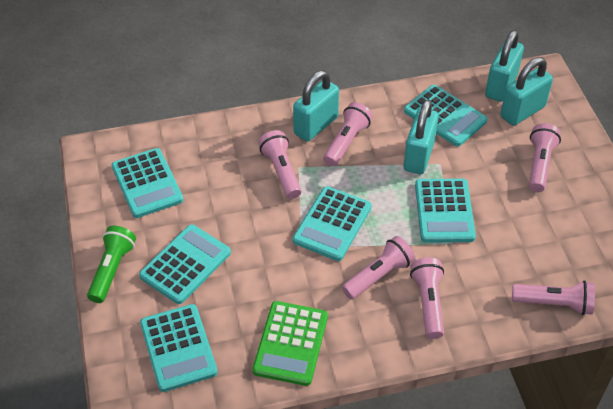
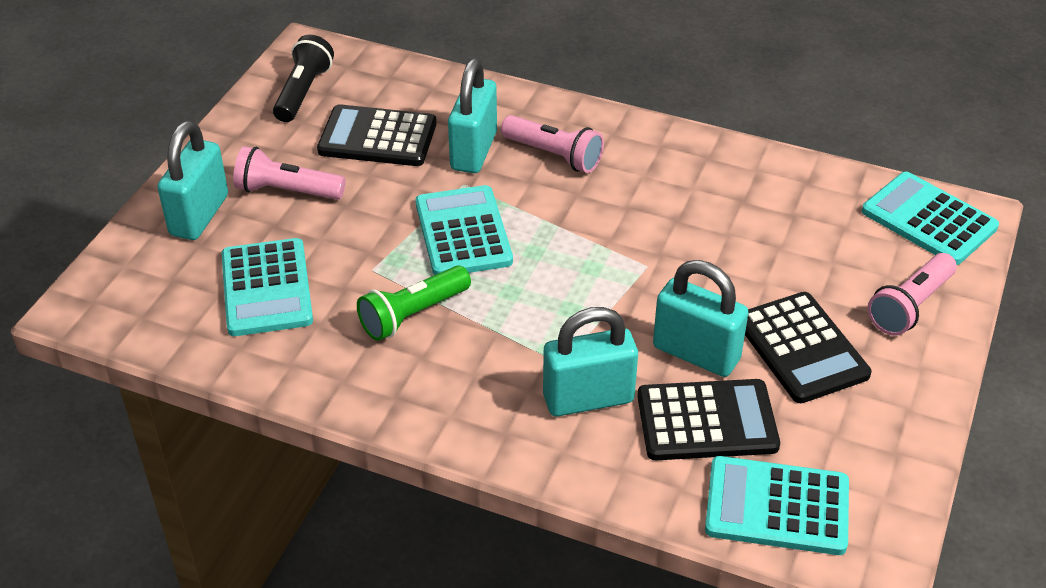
black calculator: 0 -> 3
black flashlight: 0 -> 1
green calculator: 1 -> 0
pink flashlight: 6 -> 3
turquoise calculator: 6 -> 4

